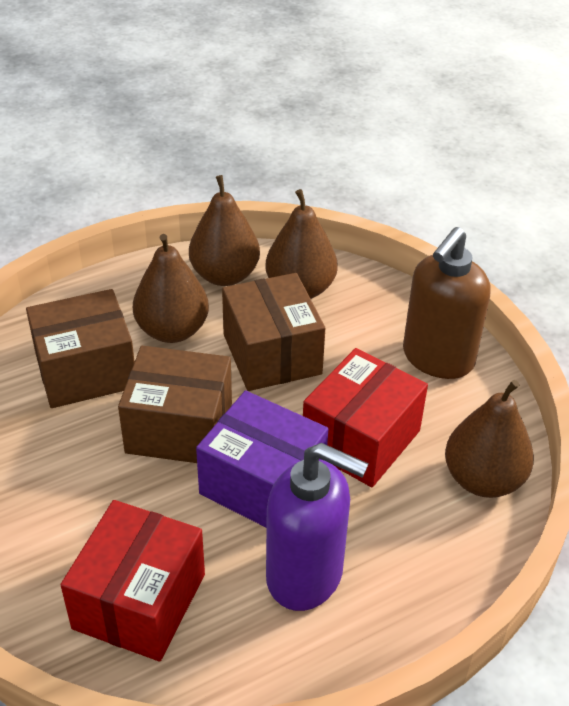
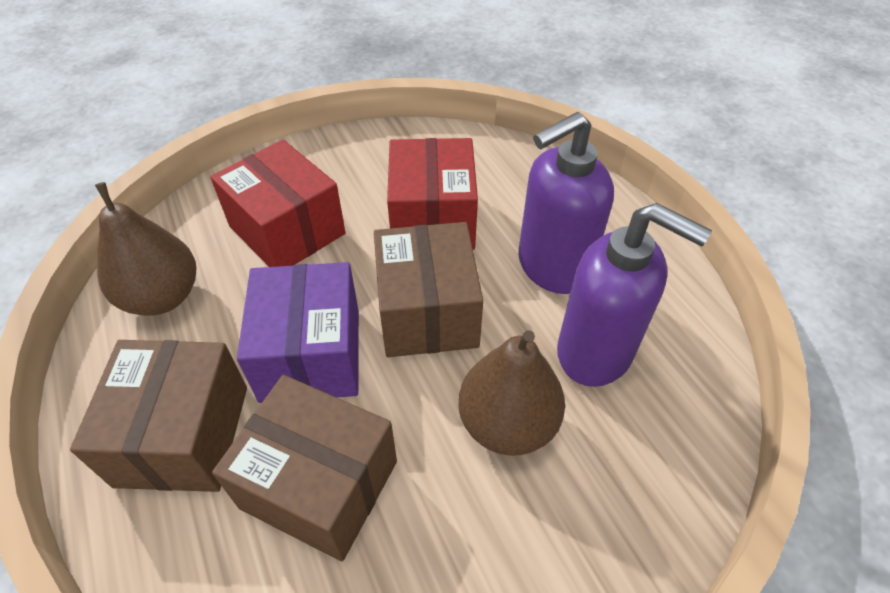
brown pear: 4 -> 2
brown soap dispenser: 1 -> 0
purple soap dispenser: 1 -> 2

